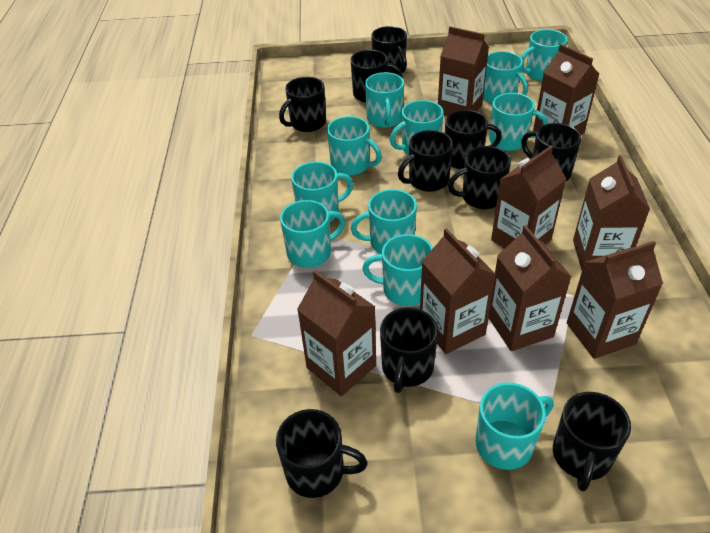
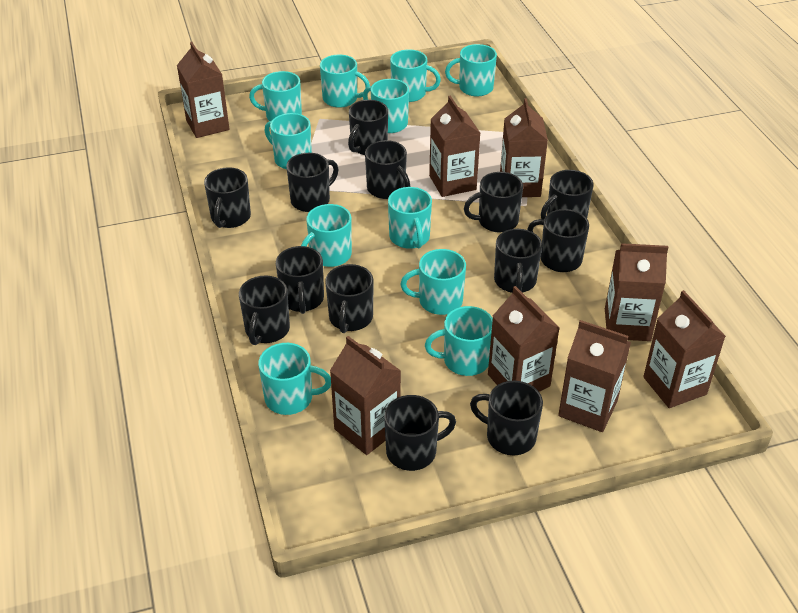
black mug: 10 -> 13

